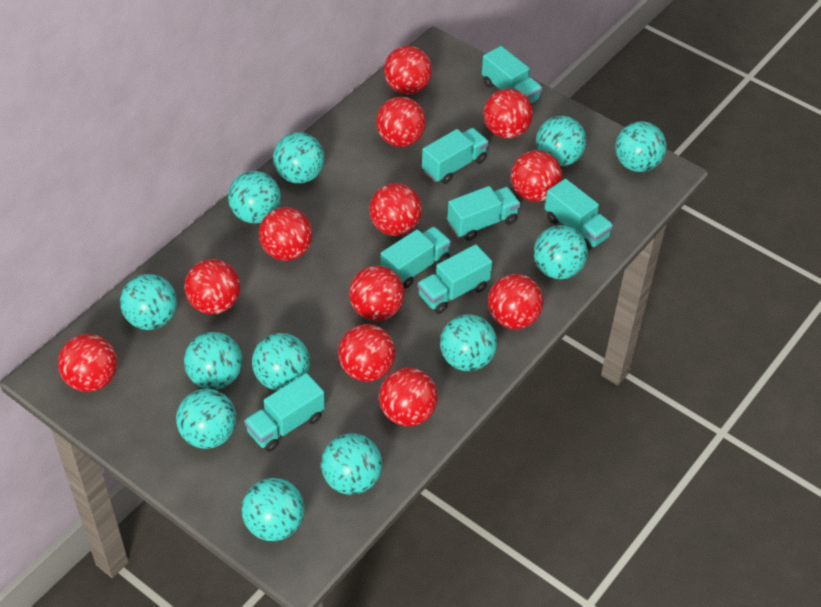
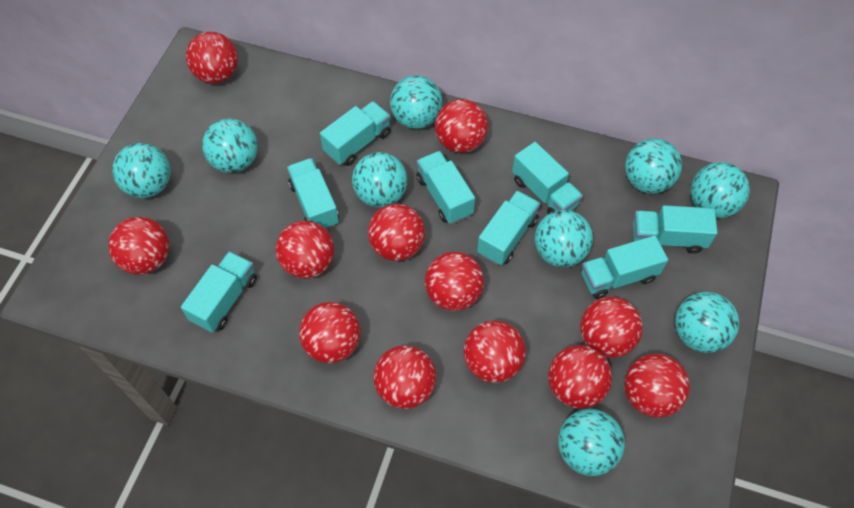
turquoise ball: 12 -> 9
turquoise truck: 7 -> 8

